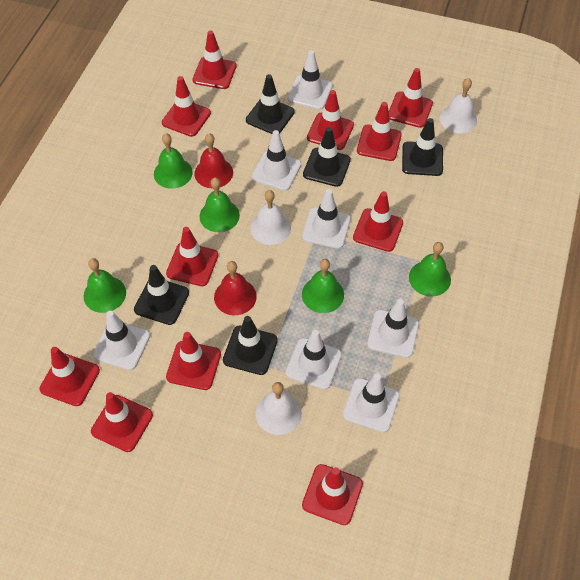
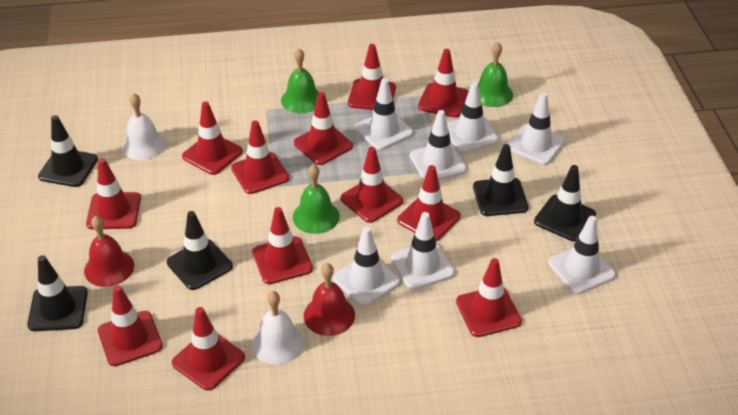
green bell: 5 -> 3
red traffic cone: 11 -> 12
white bell: 3 -> 2

